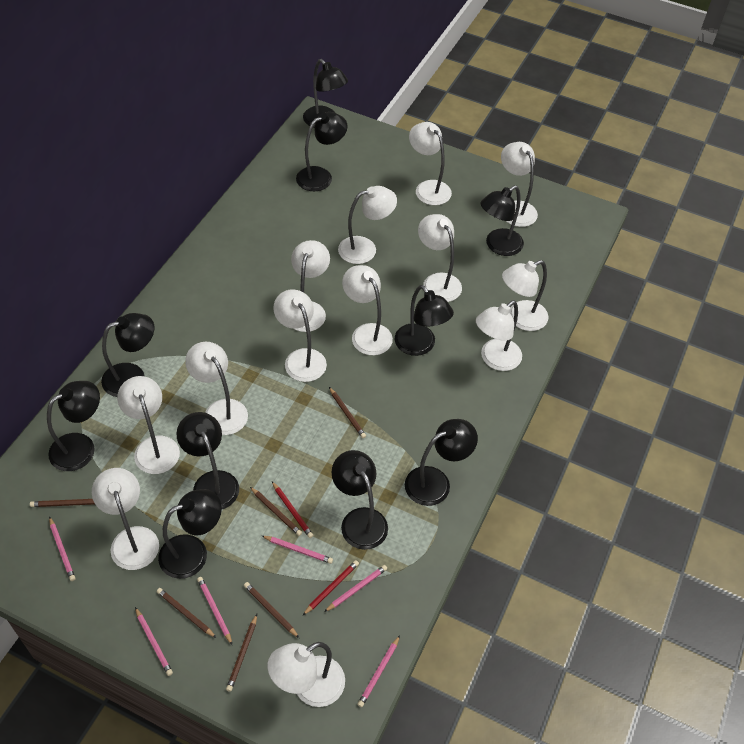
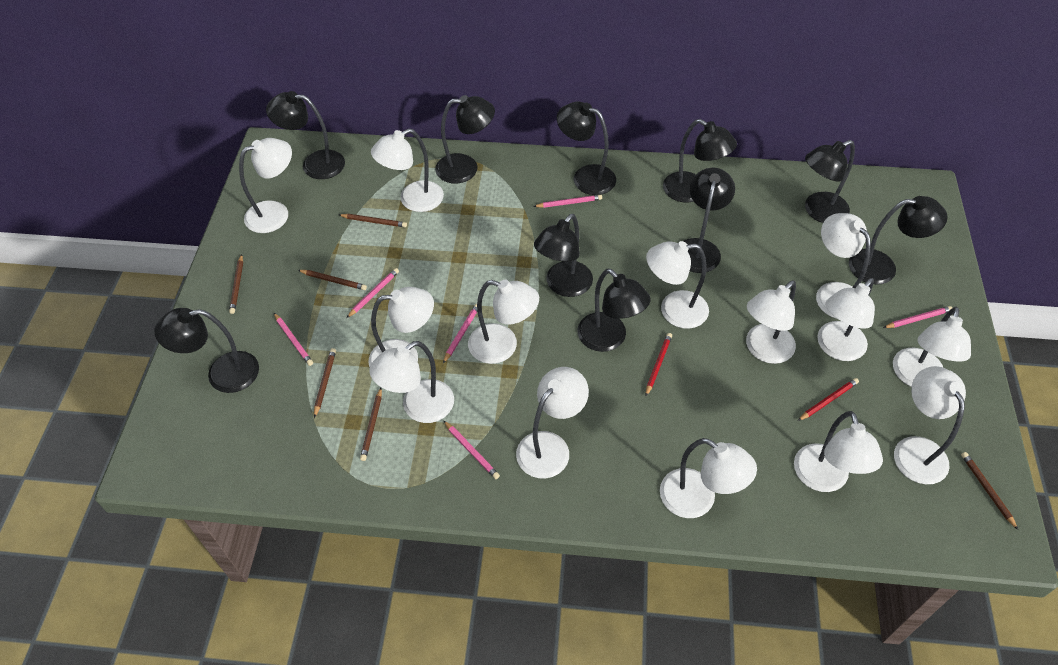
white lamp: 13 -> 14

